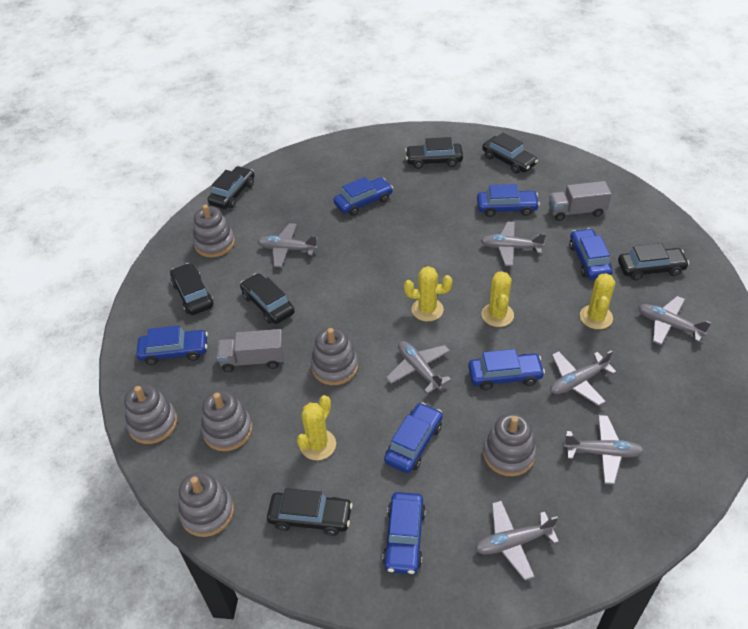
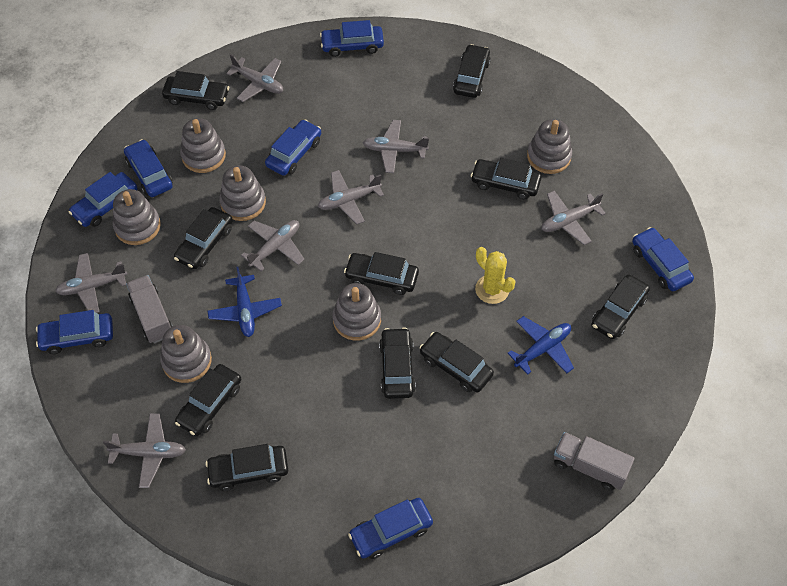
black car: 7 -> 10
blue plane: 0 -> 2
yellow cactus: 4 -> 1

